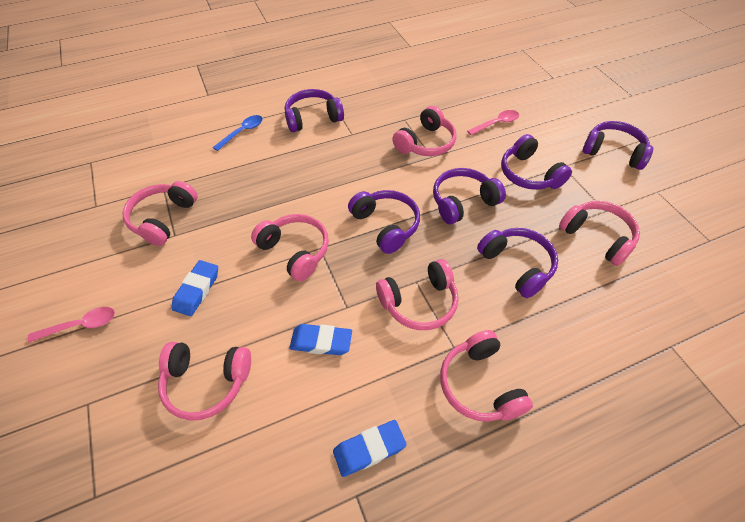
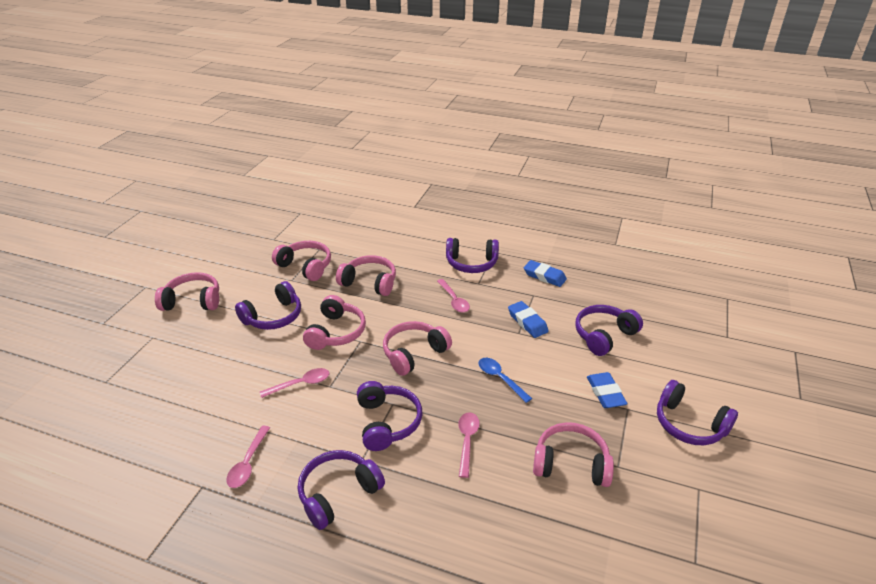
pink headphones: 7 -> 6
pink spoon: 2 -> 4

